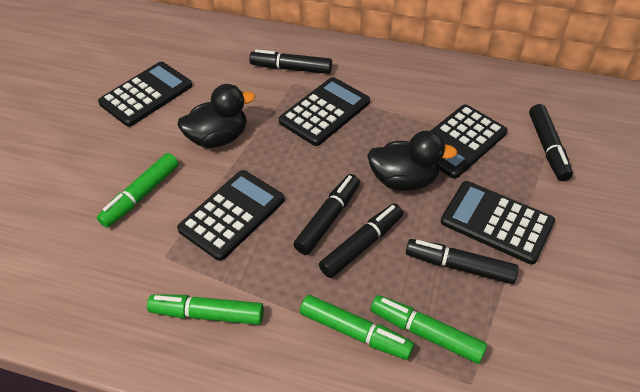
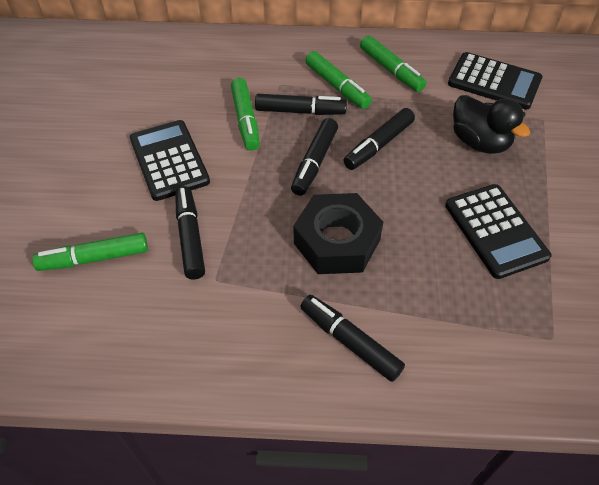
black calculator: 5 -> 3
black duck: 2 -> 1
black nut: 0 -> 1

